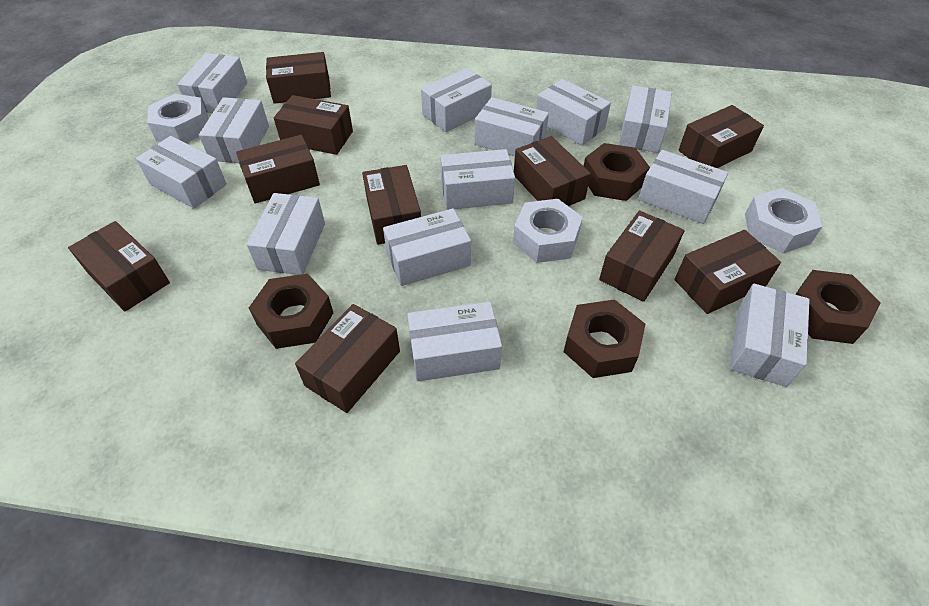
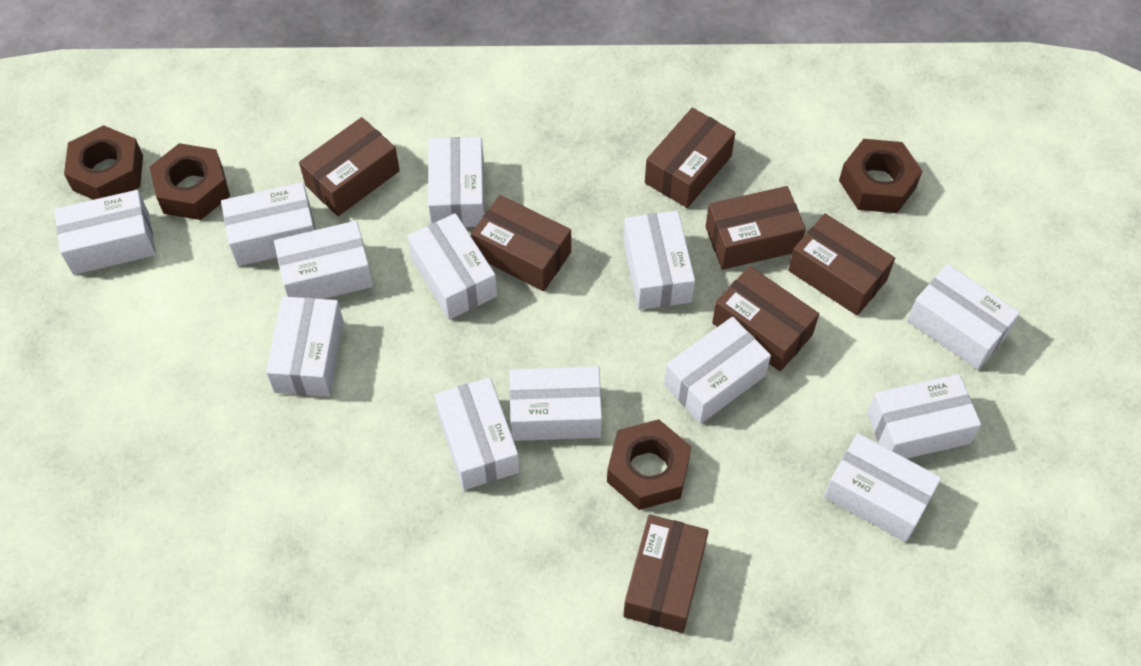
brown box: 10 -> 7
white nut: 3 -> 0

